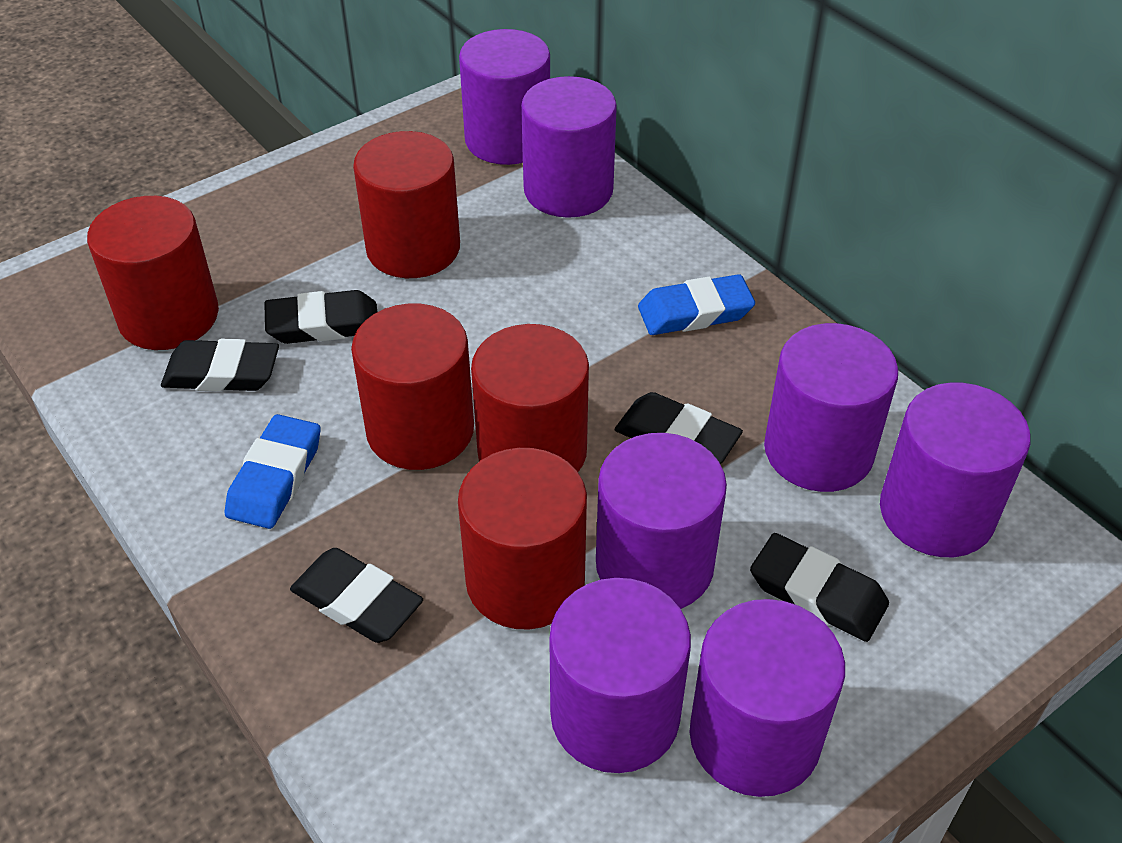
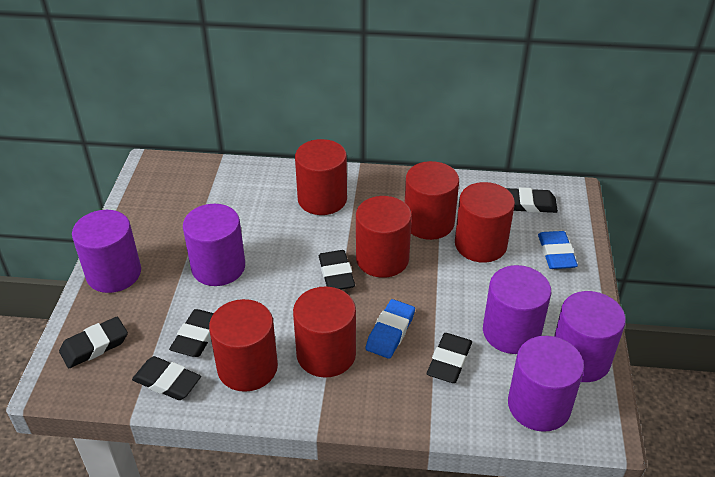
black eraser: 5 -> 6
purple cylinder: 7 -> 5
red cylinder: 5 -> 6

